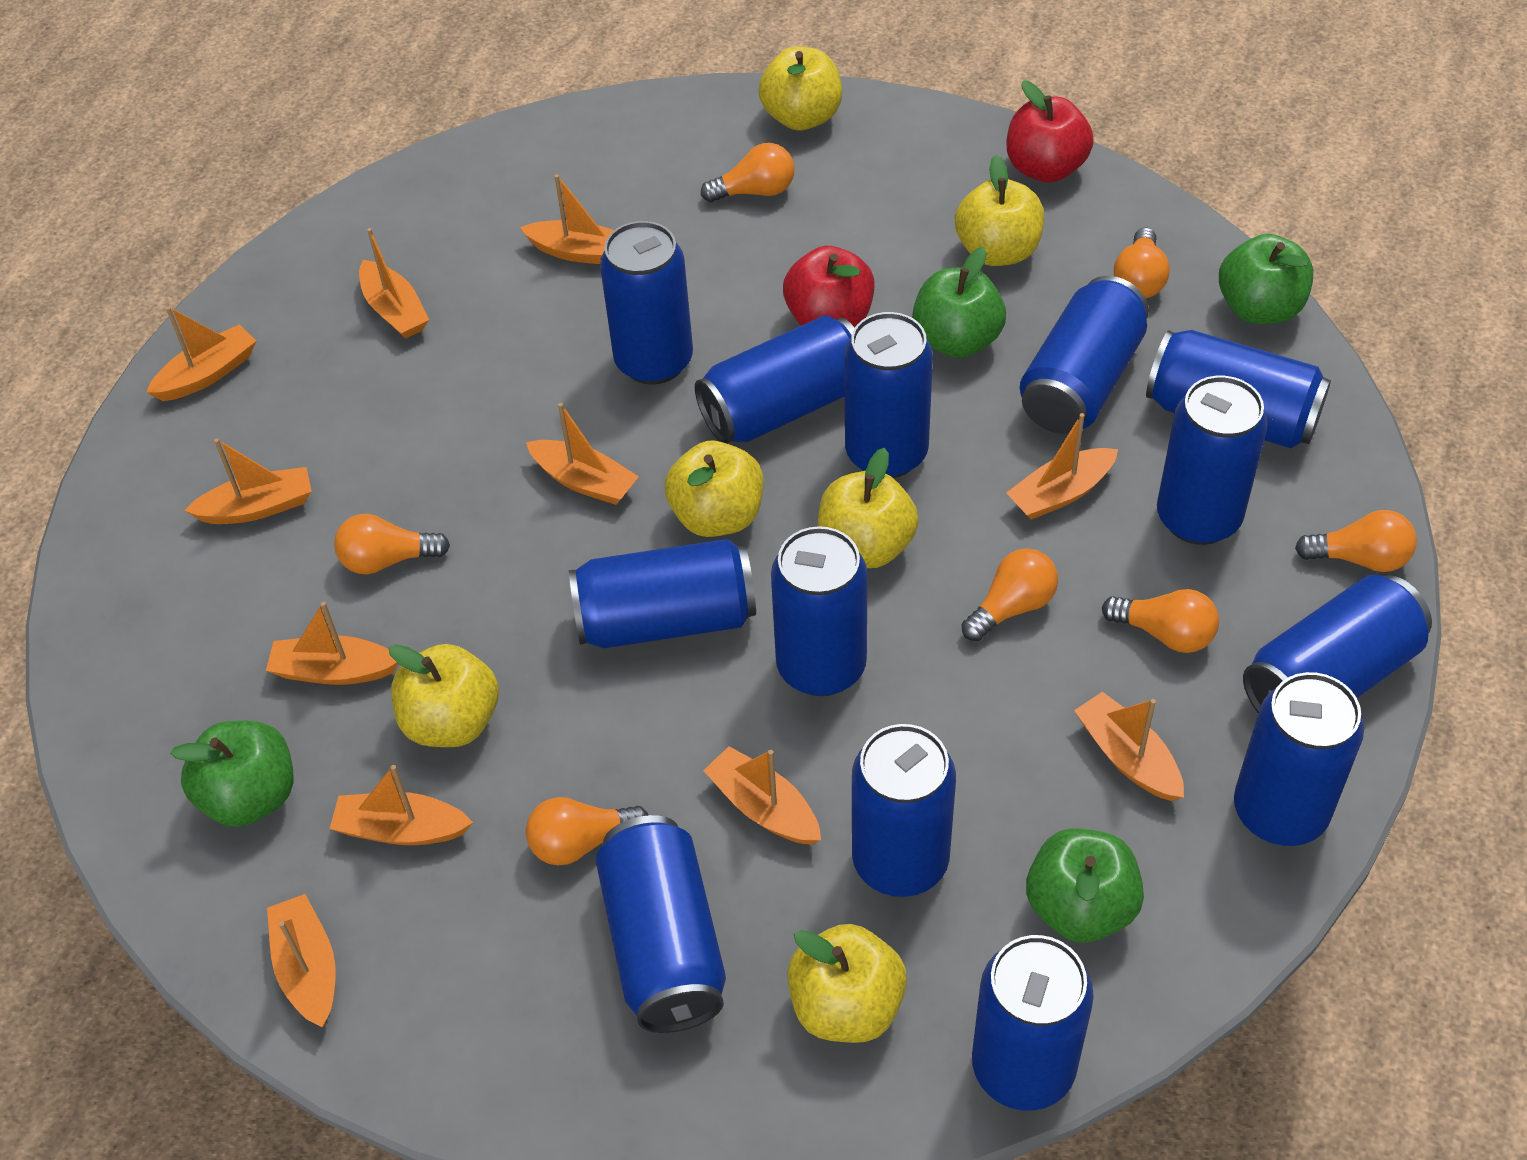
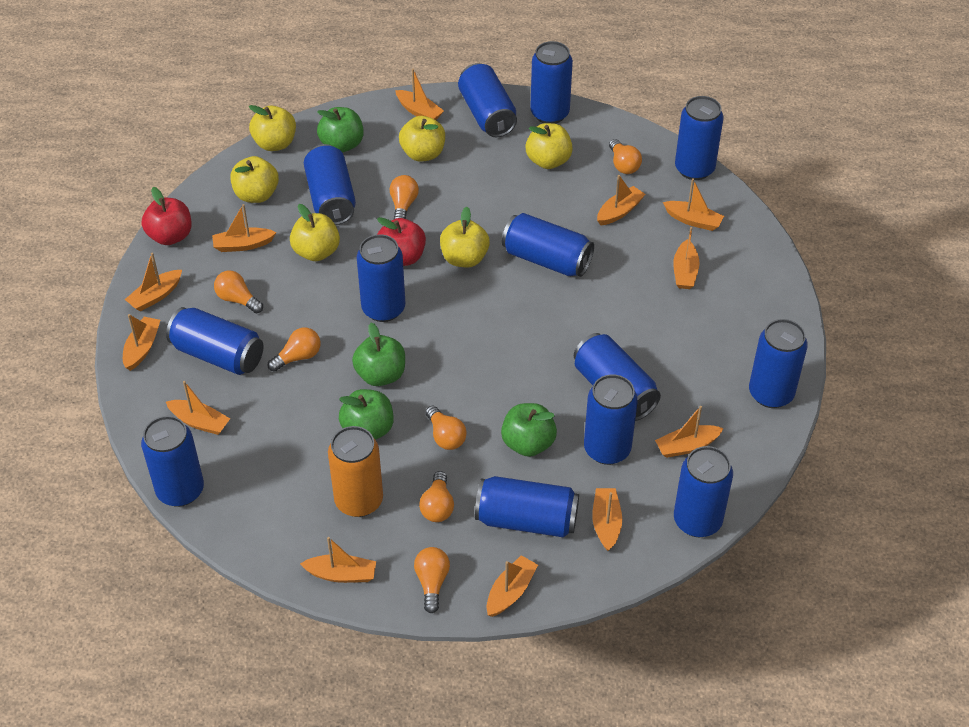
orange boat: 11 -> 12
orange can: 0 -> 1

